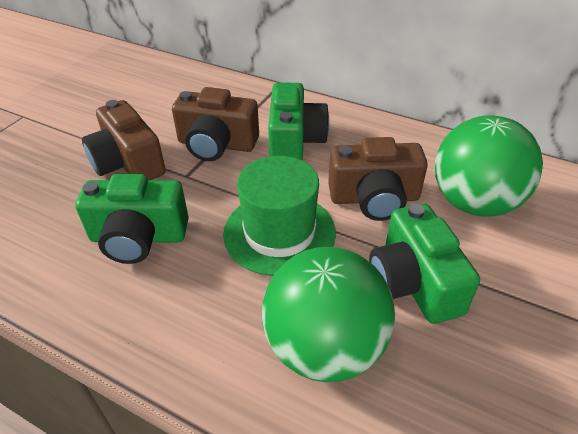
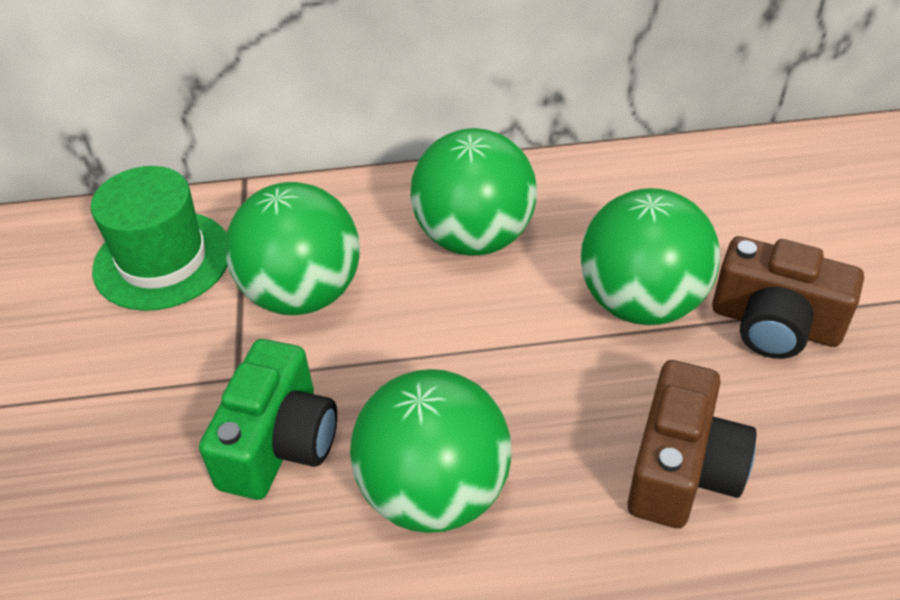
brown camera: 3 -> 2
green ball: 2 -> 4
green camera: 3 -> 1

